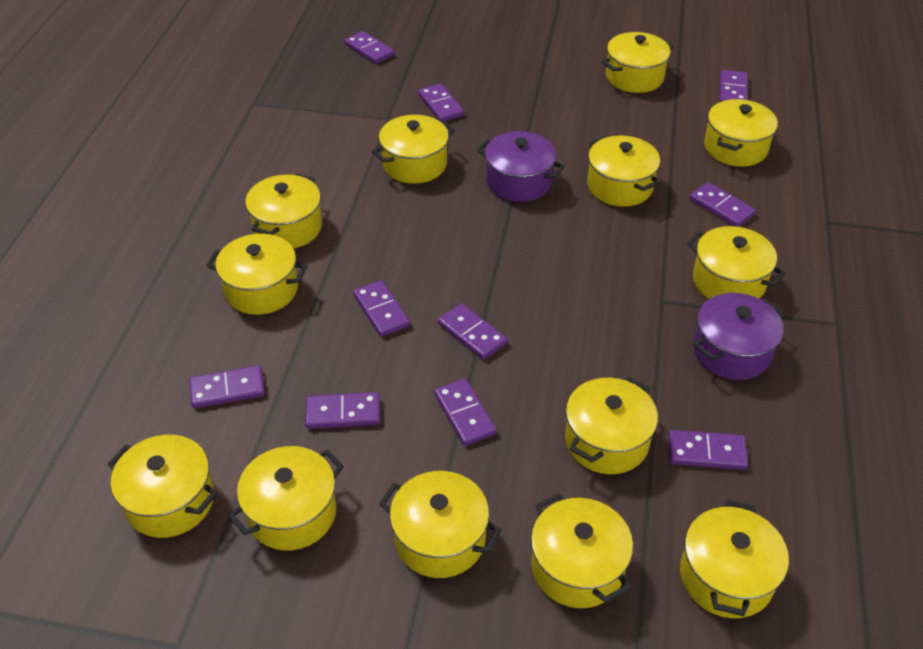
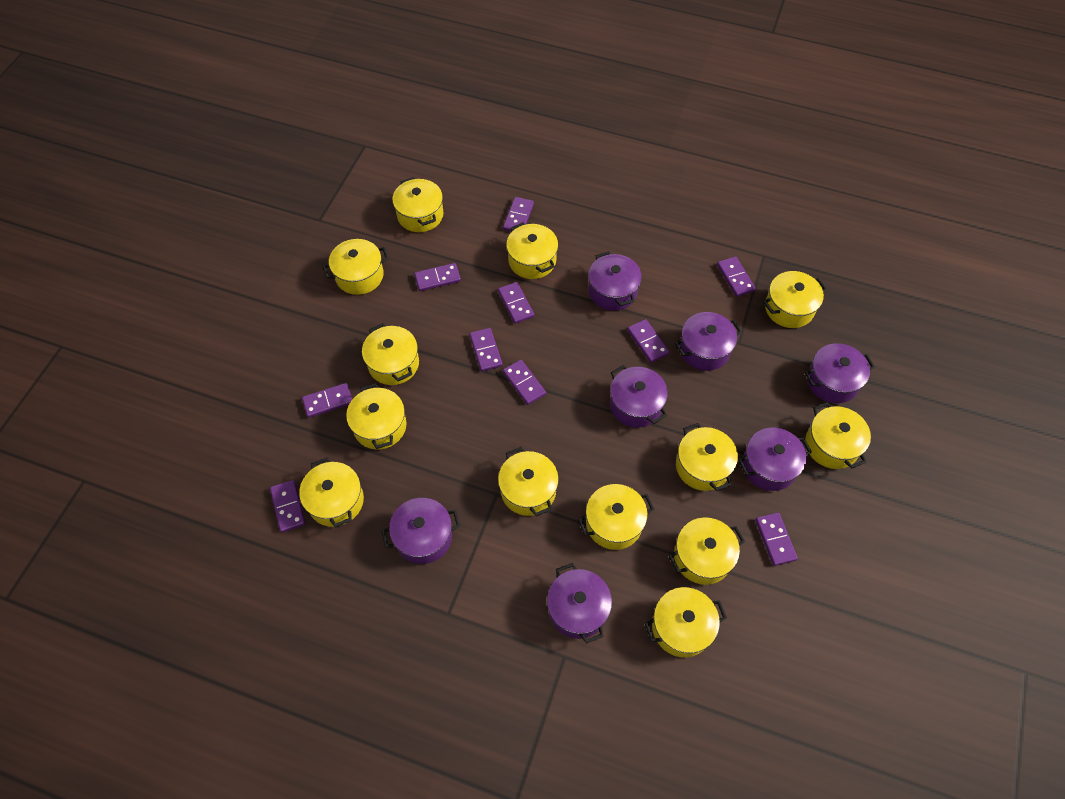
purple pot: 2 -> 7

